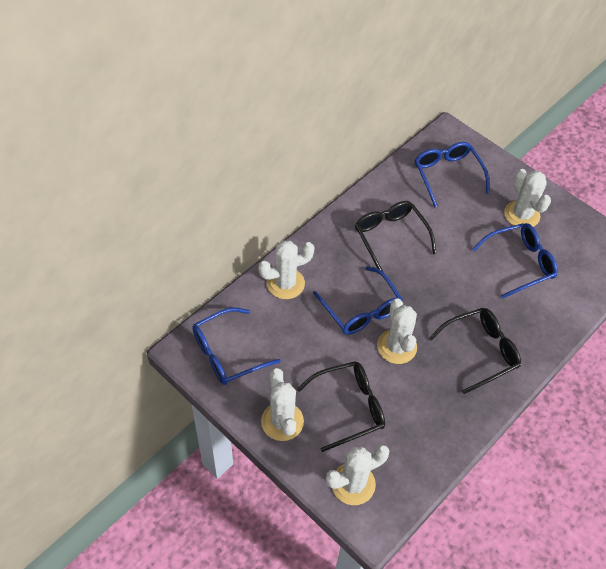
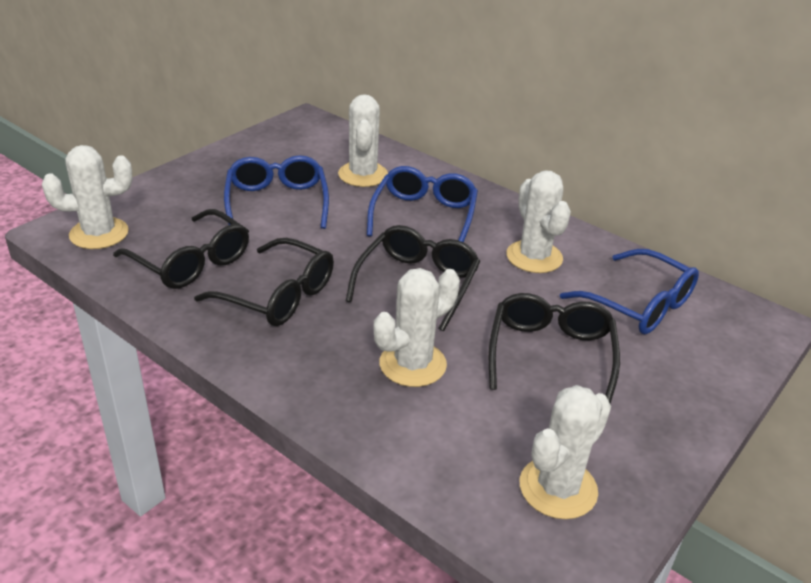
black glasses: 3 -> 4
blue glasses: 4 -> 3

